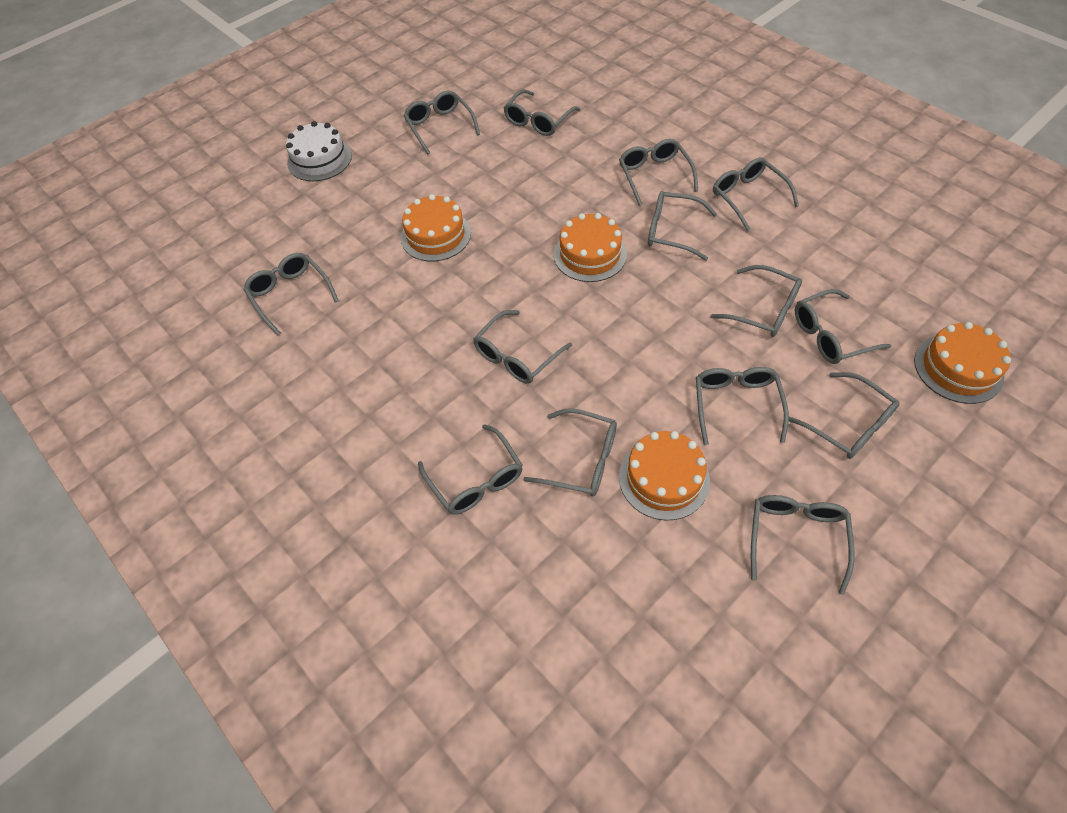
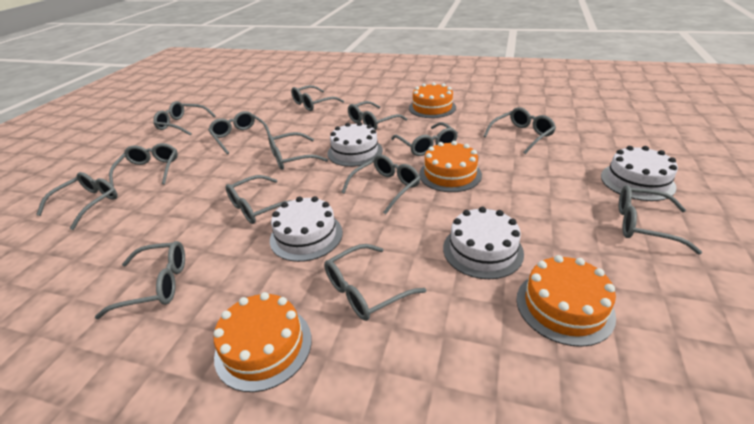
white cake: 1 -> 4

